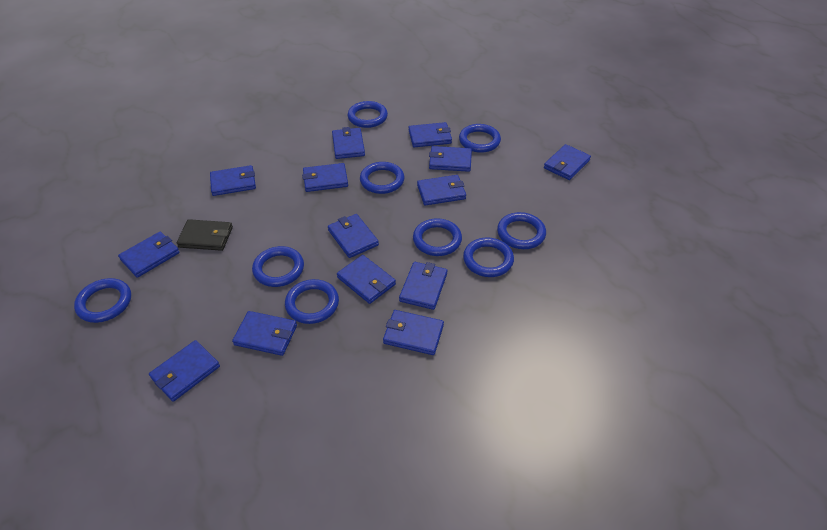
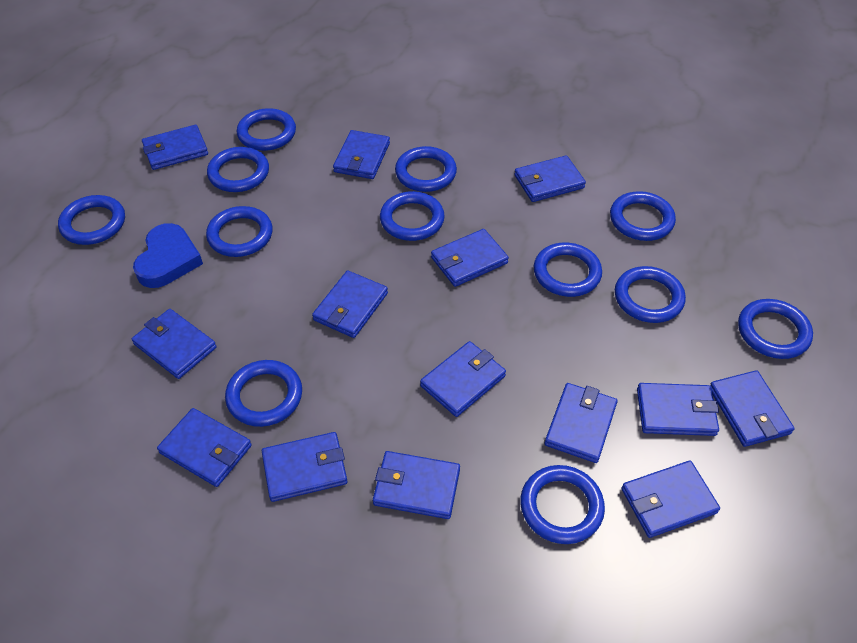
black wallet: 1 -> 0
blue heart: 0 -> 1
blue ring: 9 -> 12

